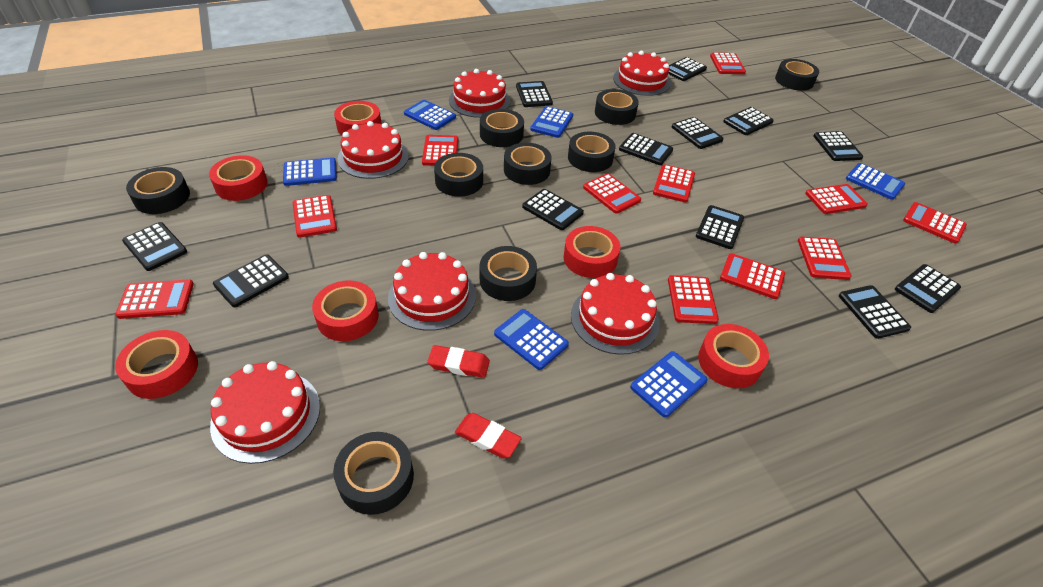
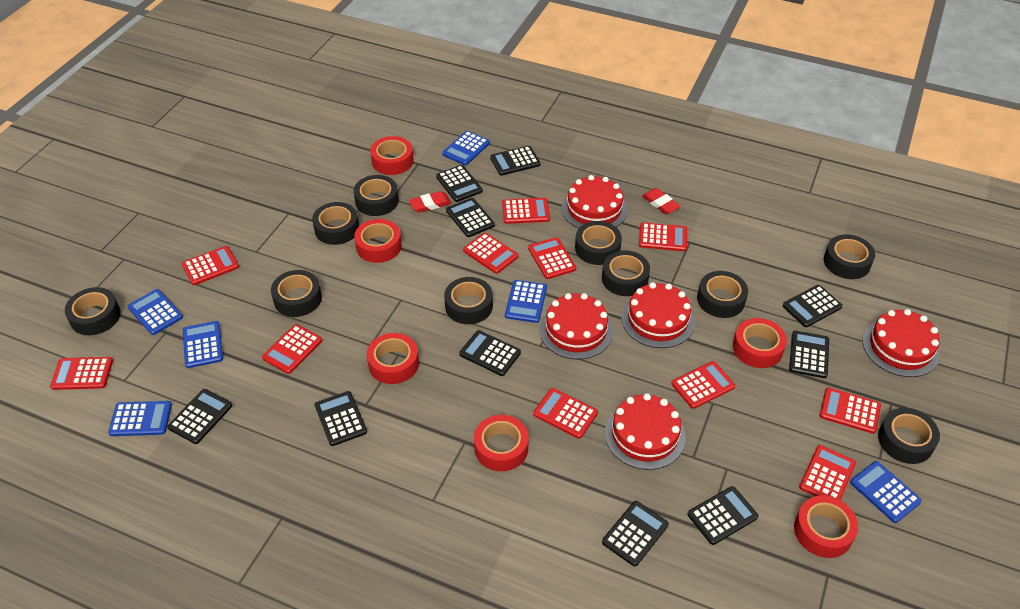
black calculator: 12 -> 10
black tape: 9 -> 10
red cake: 6 -> 5

